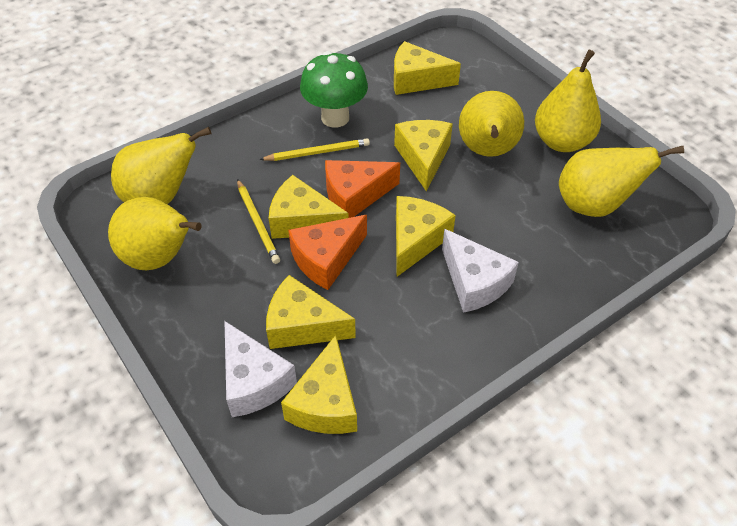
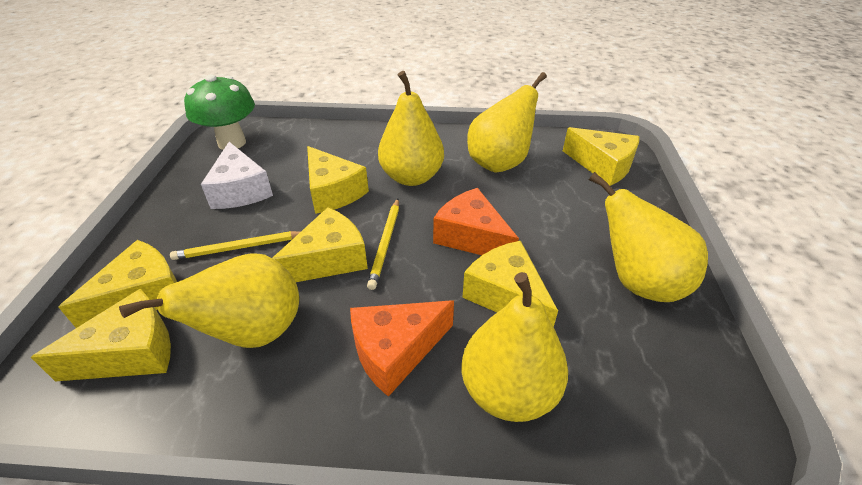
white cheese: 2 -> 1

